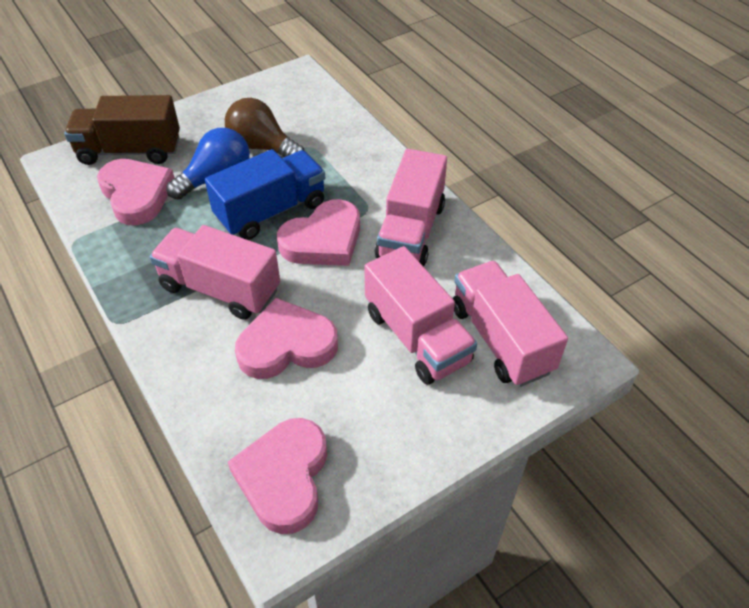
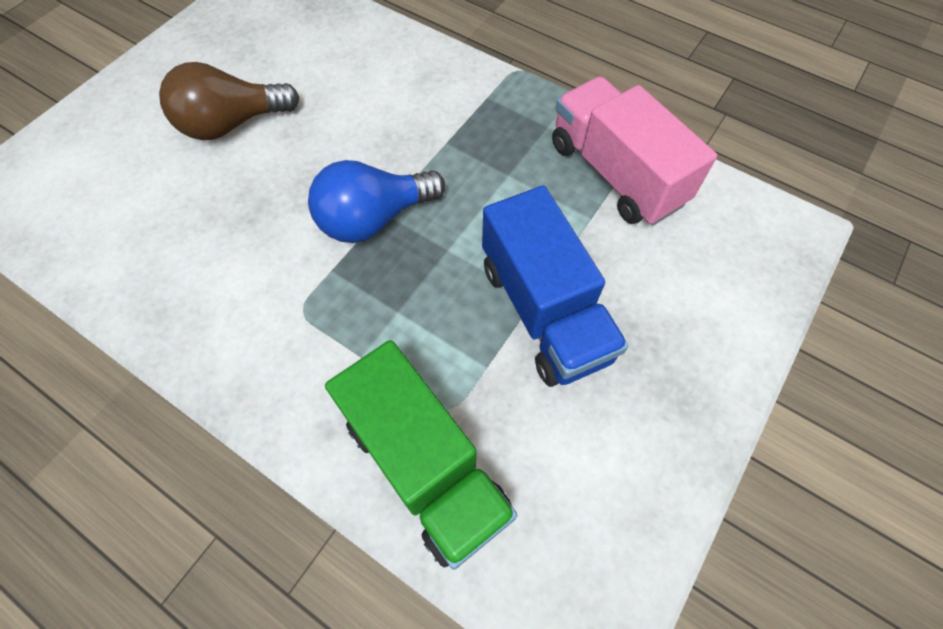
brown truck: 1 -> 0
green truck: 0 -> 1
pink heart: 4 -> 0
pink truck: 4 -> 1

